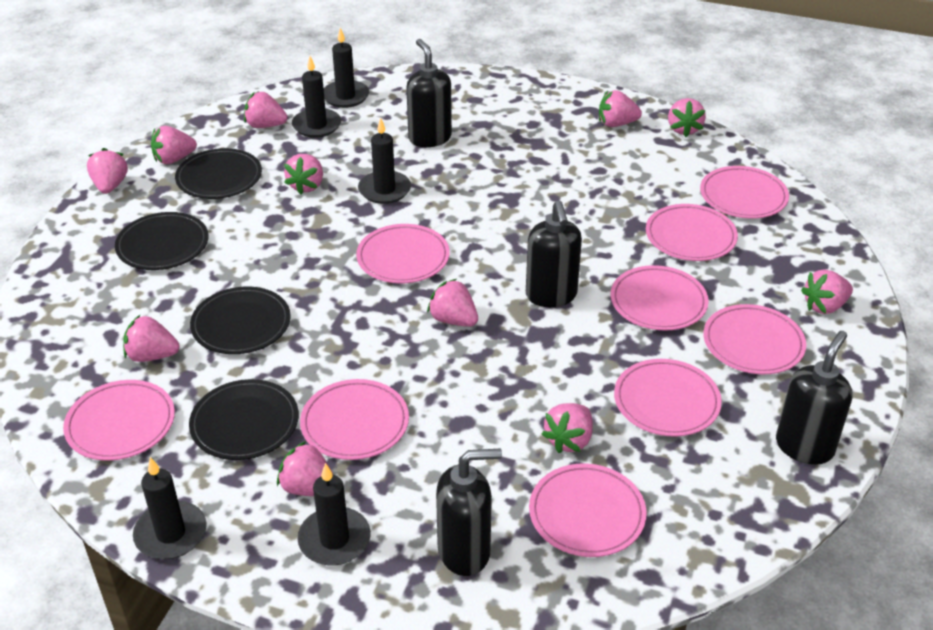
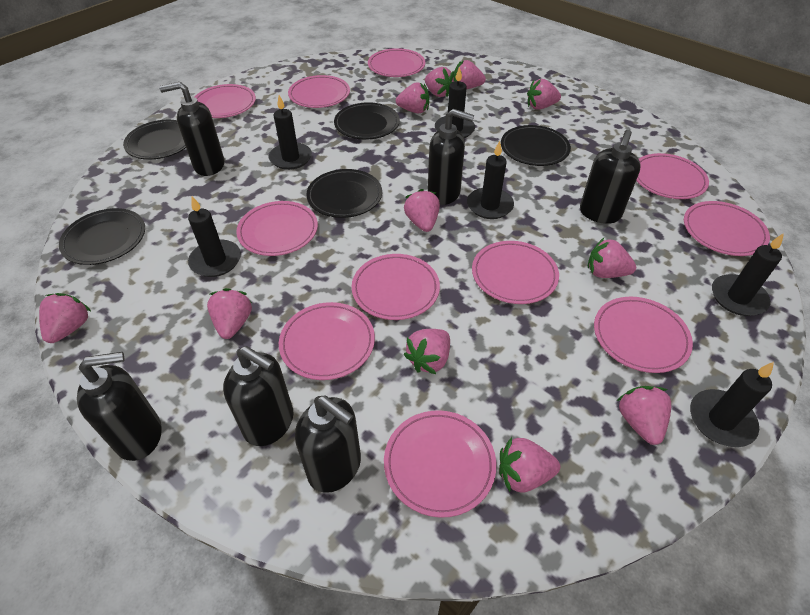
black candle: 5 -> 6
black plate: 4 -> 5
black soap dispenser: 4 -> 6
pink plate: 9 -> 11

